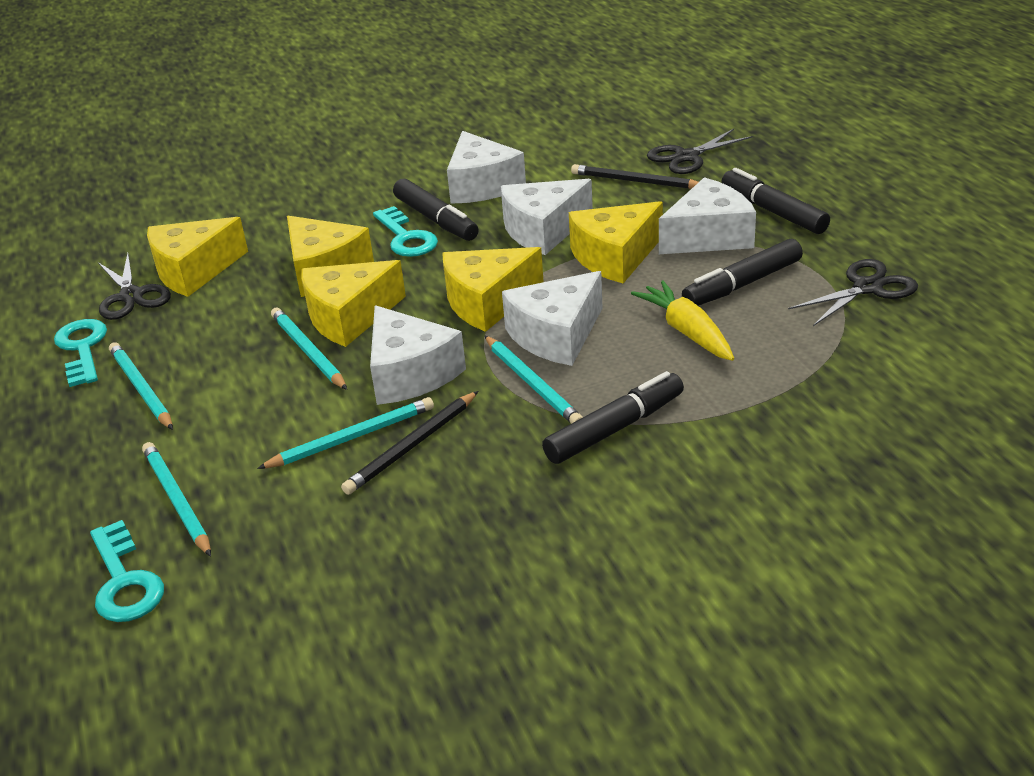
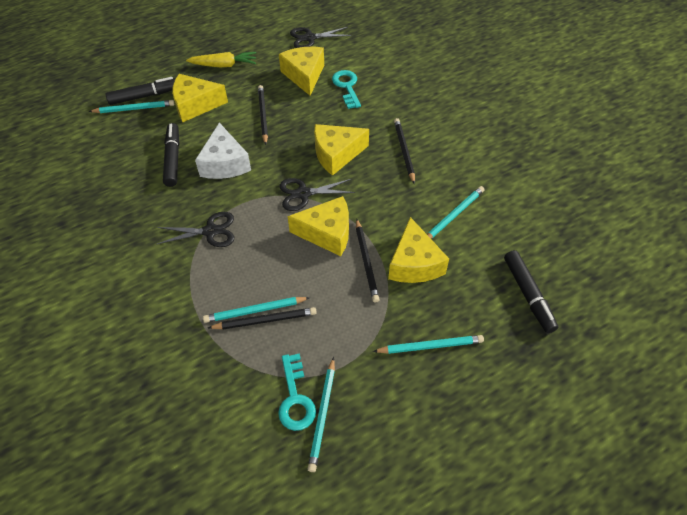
black marker: 4 -> 3
black pencil: 2 -> 4
turquoise key: 3 -> 2
white cheese: 5 -> 1

